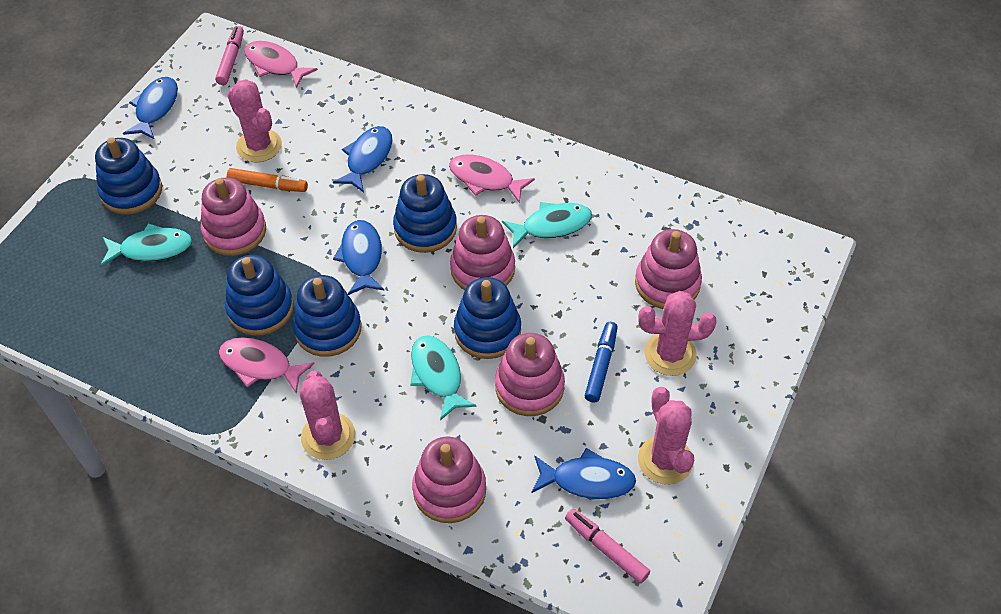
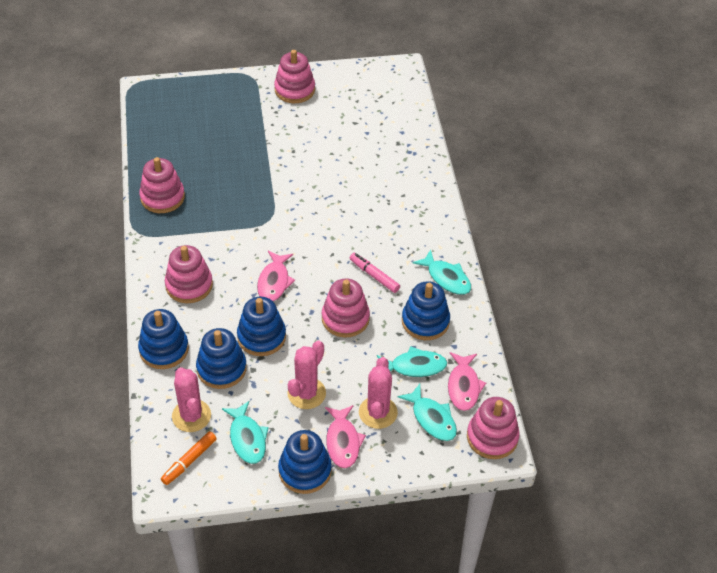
blue fish: 4 -> 0
blue marker: 1 -> 0
pink cactus: 4 -> 3
pink marker: 2 -> 1
turquoise fish: 3 -> 4

